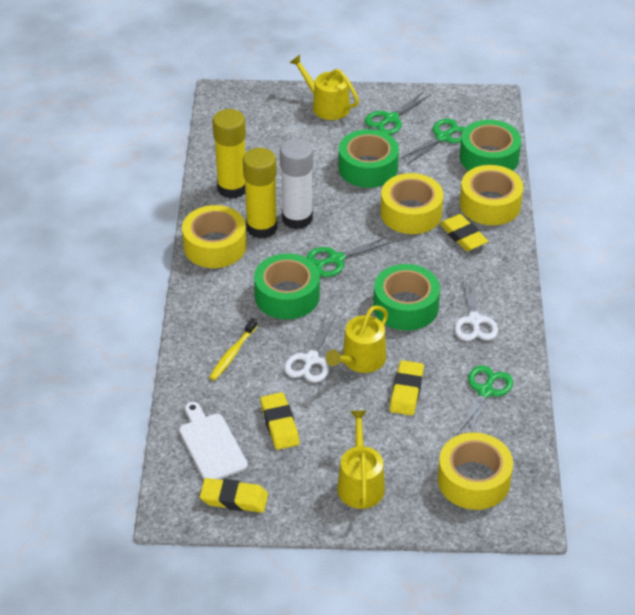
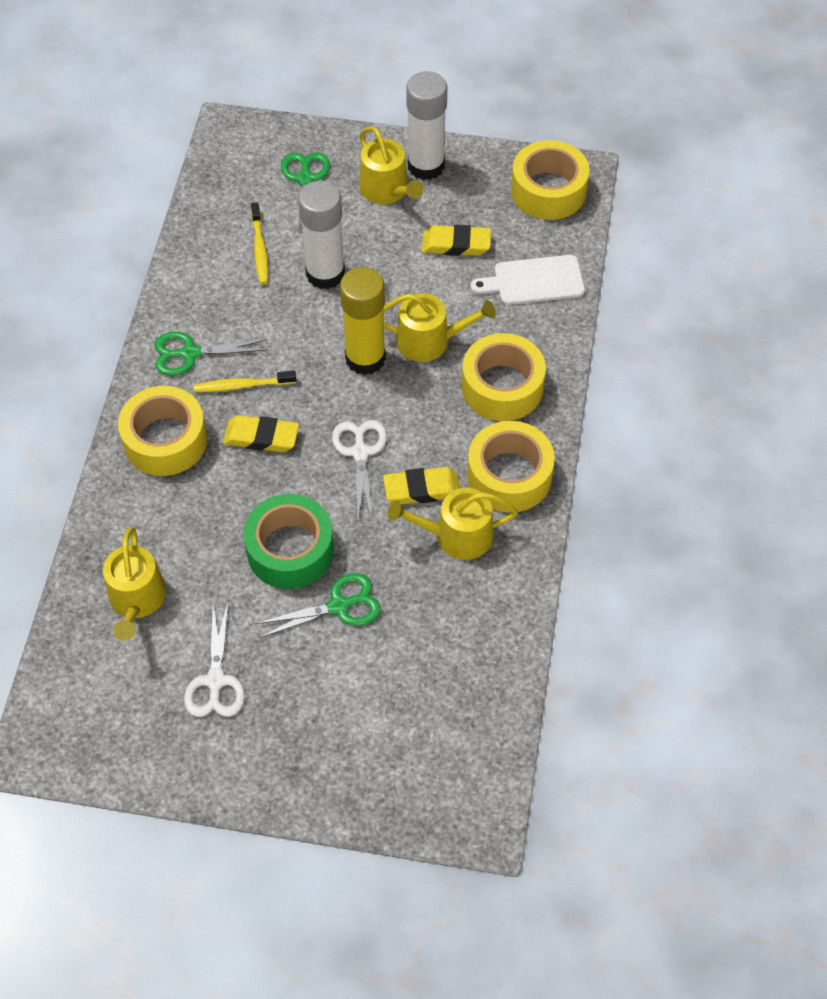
green scissors: 4 -> 3
green tape: 4 -> 1
white glue stick: 1 -> 2
yellow eraser: 4 -> 3
yellow glue stick: 2 -> 1
yellow toothbrush: 1 -> 2
yellow watering can: 3 -> 4

